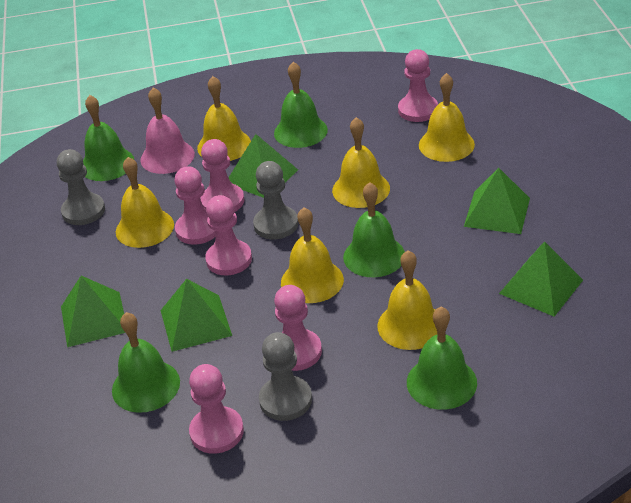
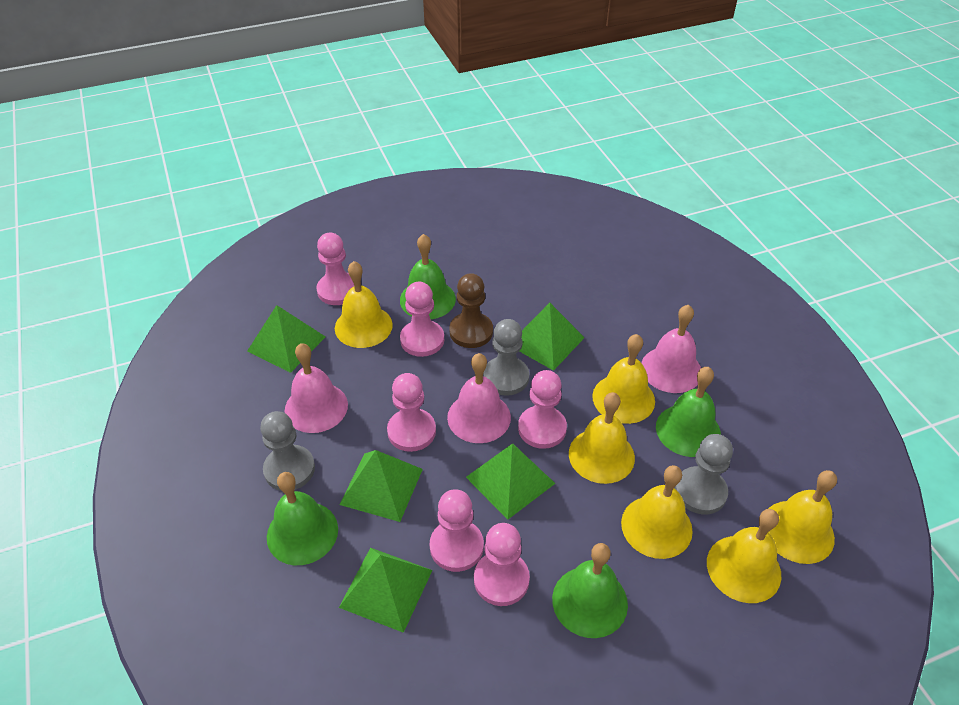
brown pawn: 0 -> 1
green bell: 5 -> 4
pink bell: 1 -> 3

